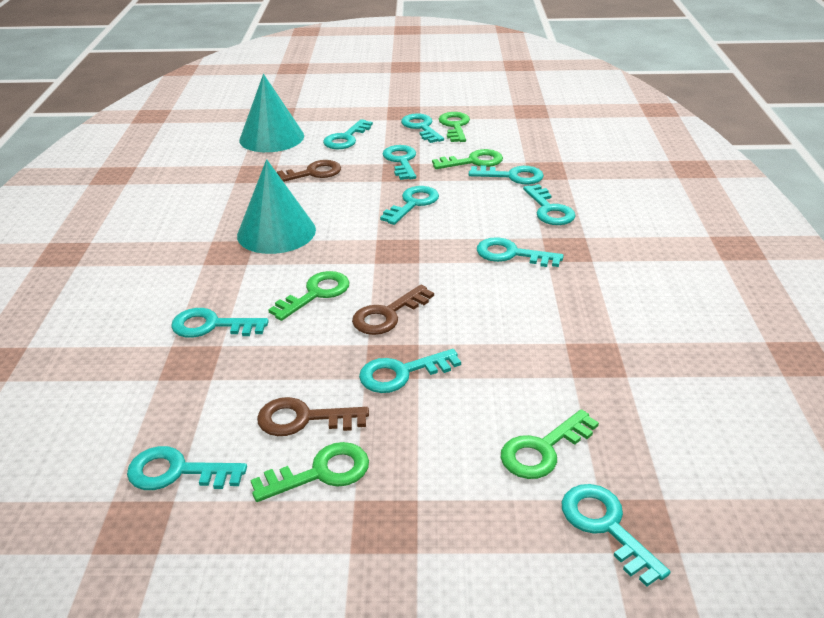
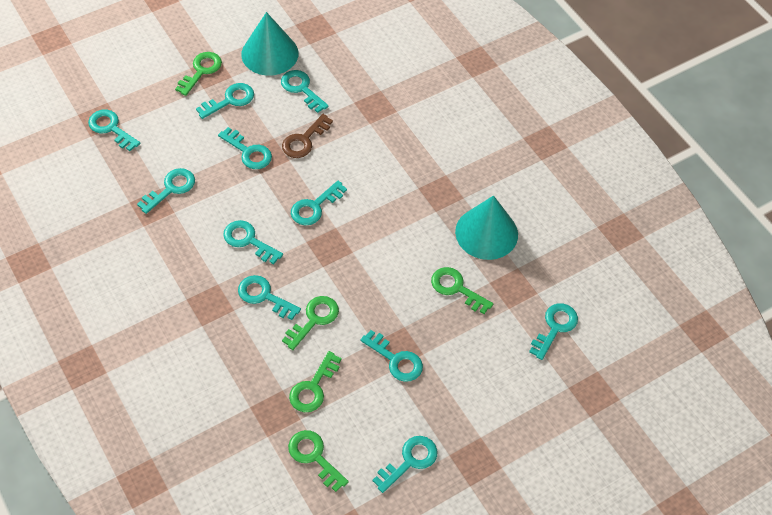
brown key: 3 -> 1

